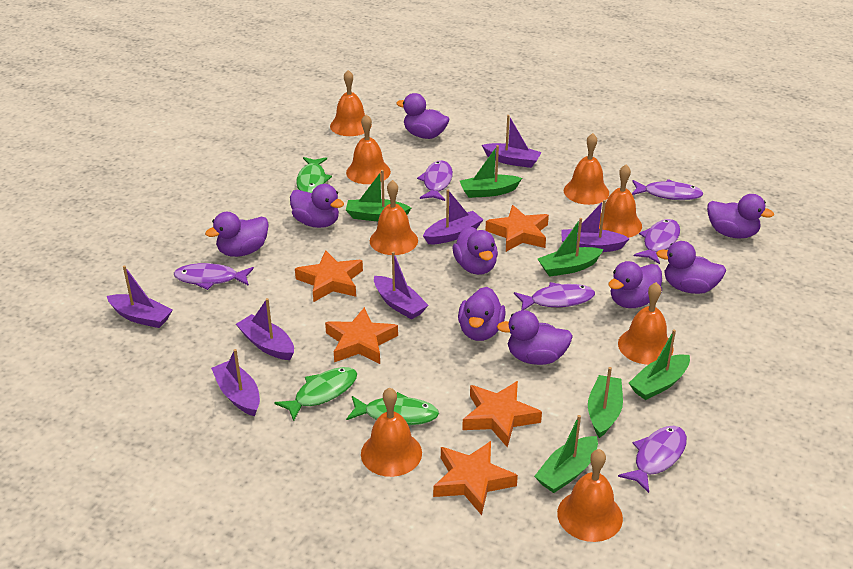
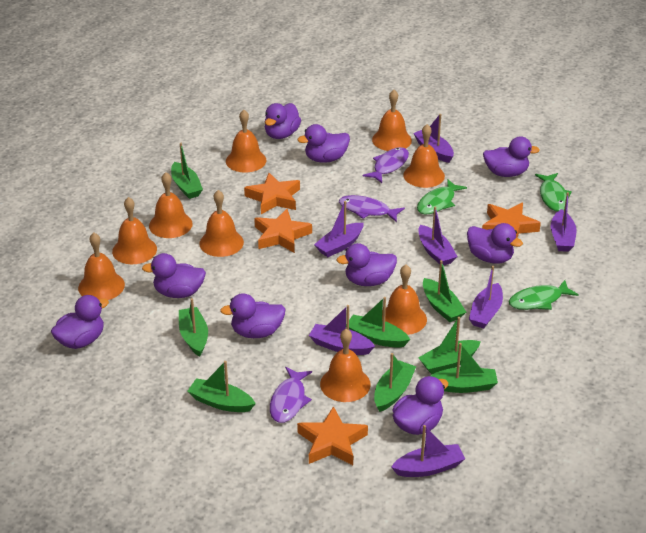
green boat: 6 -> 8
orange bell: 8 -> 9
orange star: 5 -> 4
purple fish: 6 -> 3

